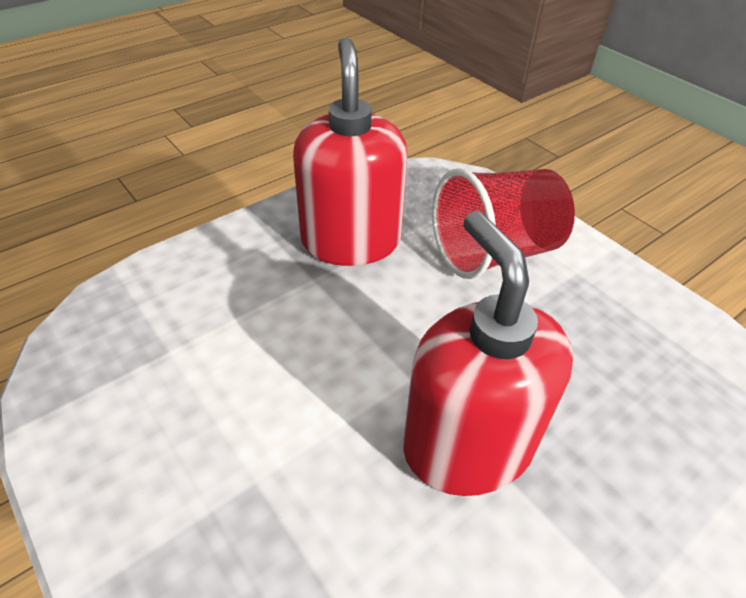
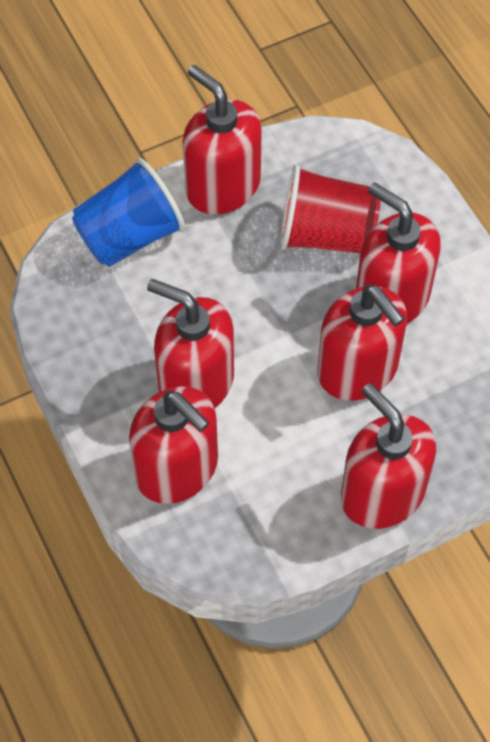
blue cup: 0 -> 1
red soap dispenser: 2 -> 6

